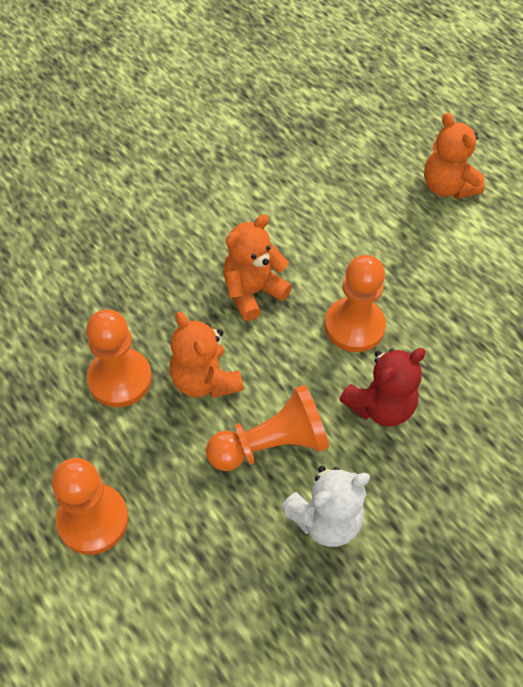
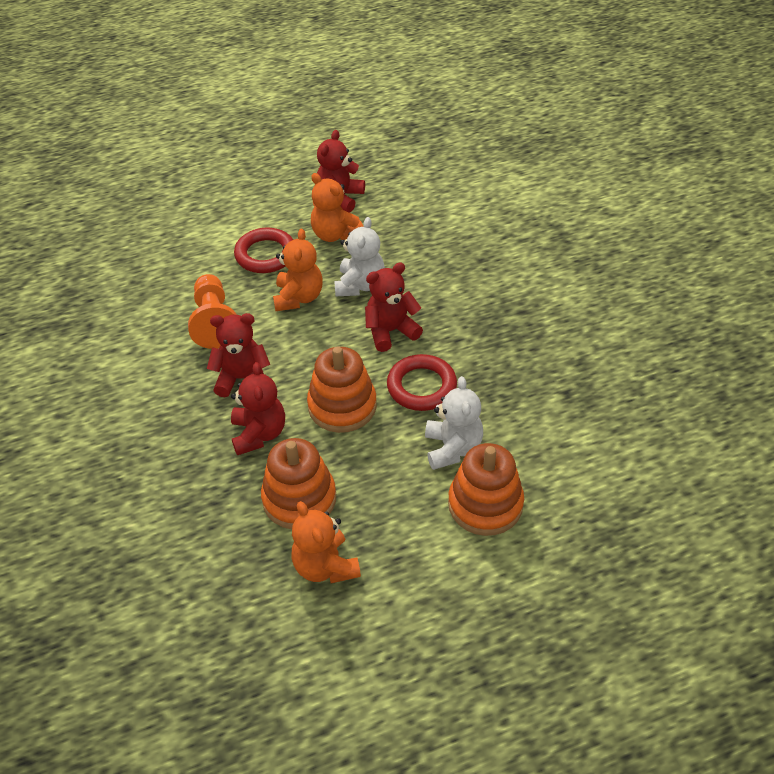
orange pawn: 4 -> 1
orange stacking toy: 0 -> 3
red ring: 0 -> 2
red teddy bear: 1 -> 4
white teddy bear: 1 -> 2

